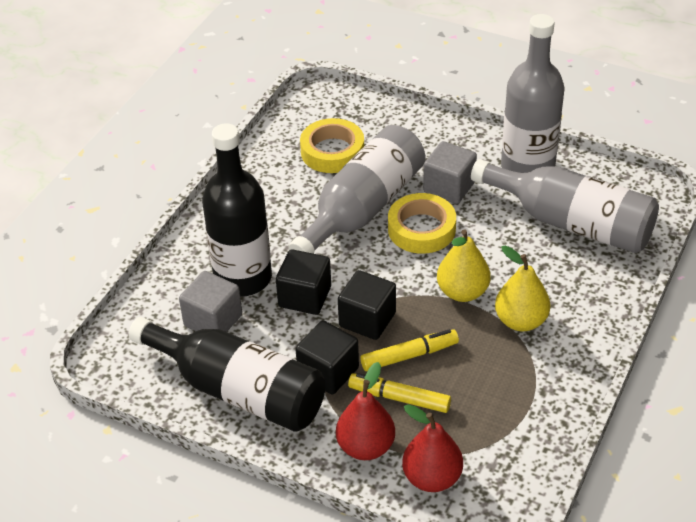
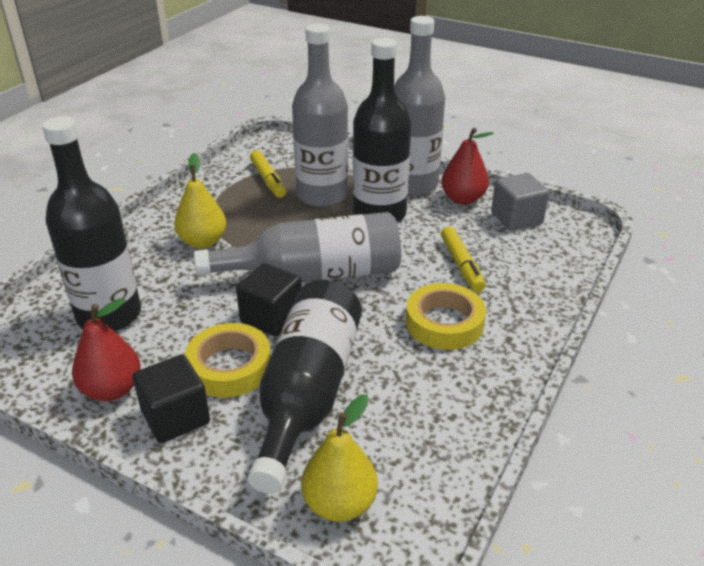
black bottle: 2 -> 3
black cube: 3 -> 2
grey cube: 2 -> 1

